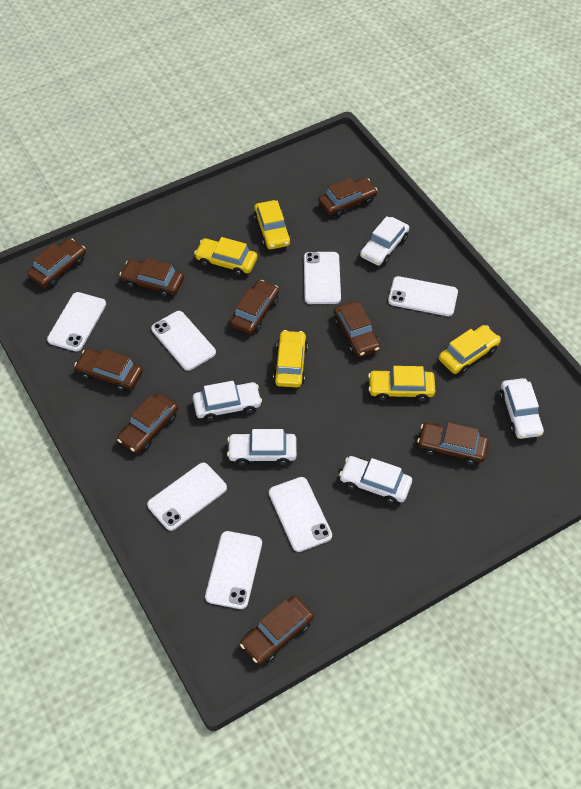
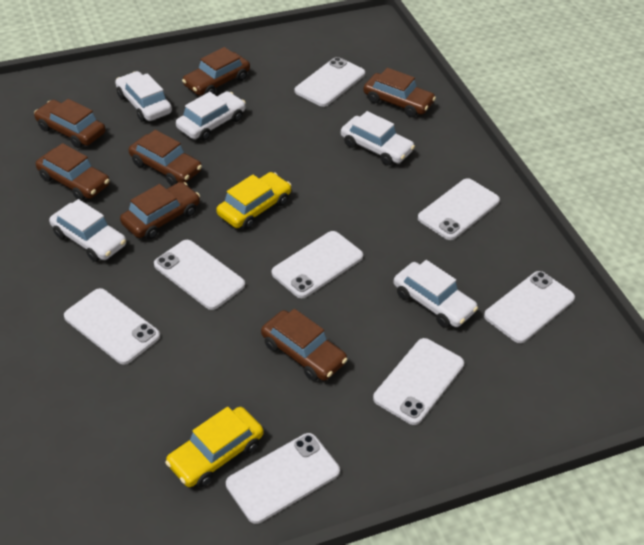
brown car: 9 -> 7
white phone: 7 -> 8
yellow car: 5 -> 2

